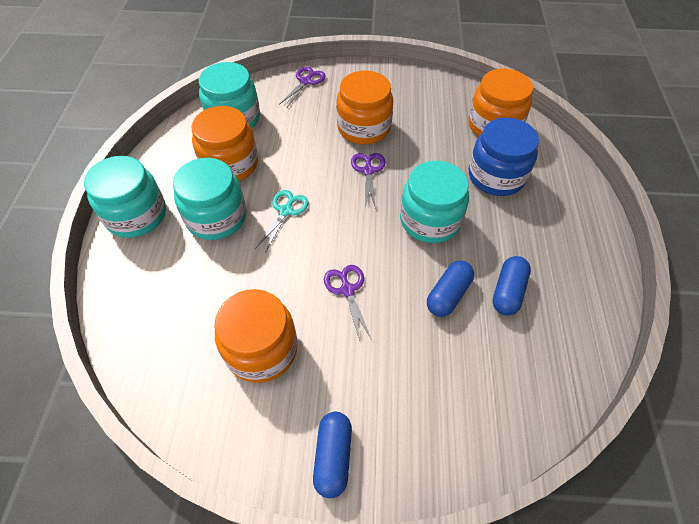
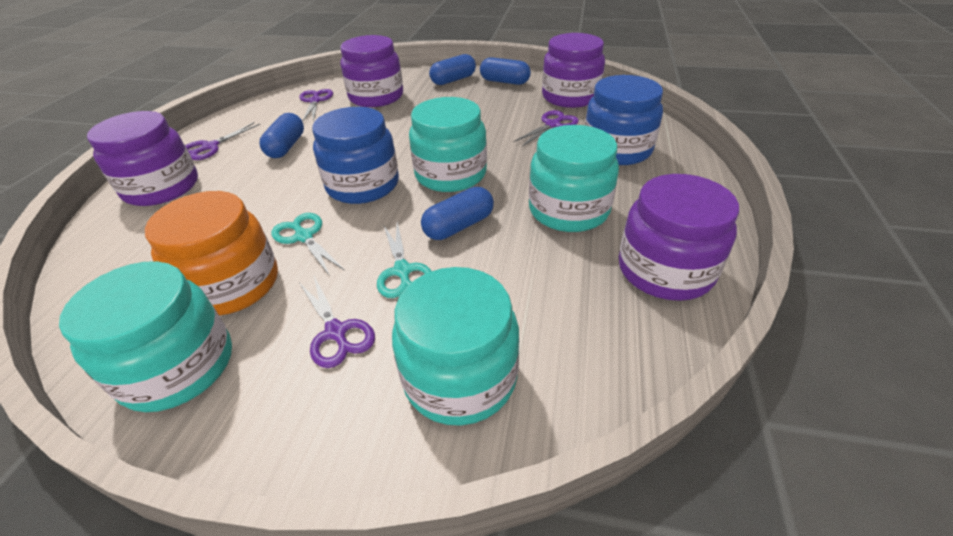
blue capsule: 3 -> 4
blue jar: 1 -> 2
orange jar: 4 -> 1
purple jar: 0 -> 4
purple scissors: 3 -> 4
turquoise scissors: 1 -> 2

